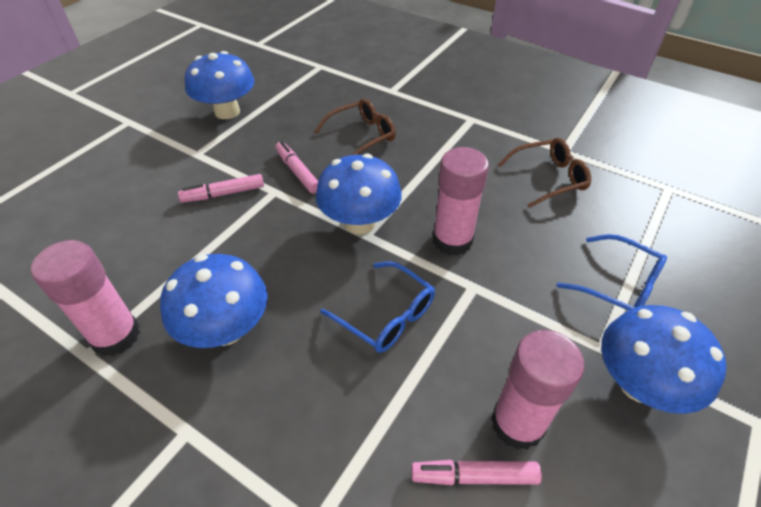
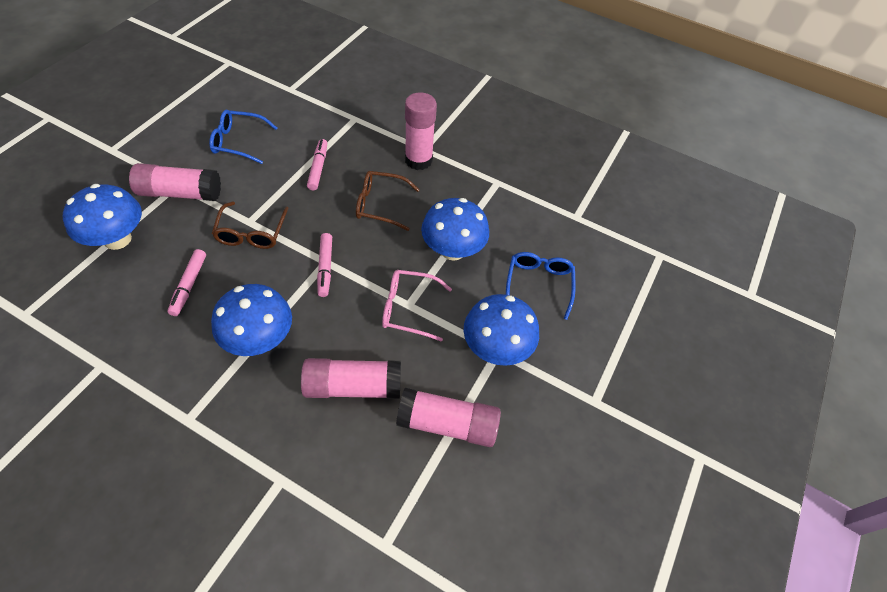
pink glasses: 0 -> 1
pink glue stick: 3 -> 4

